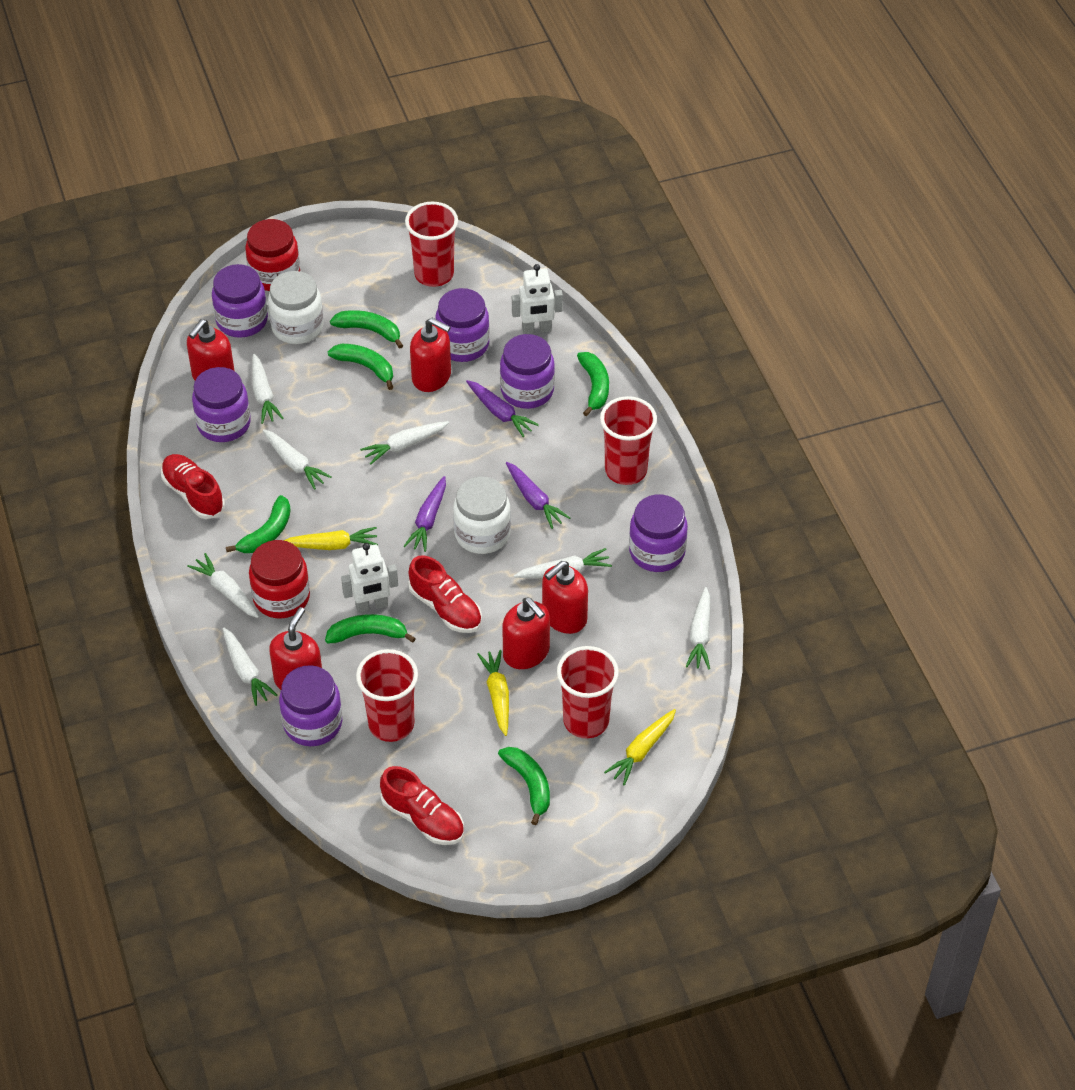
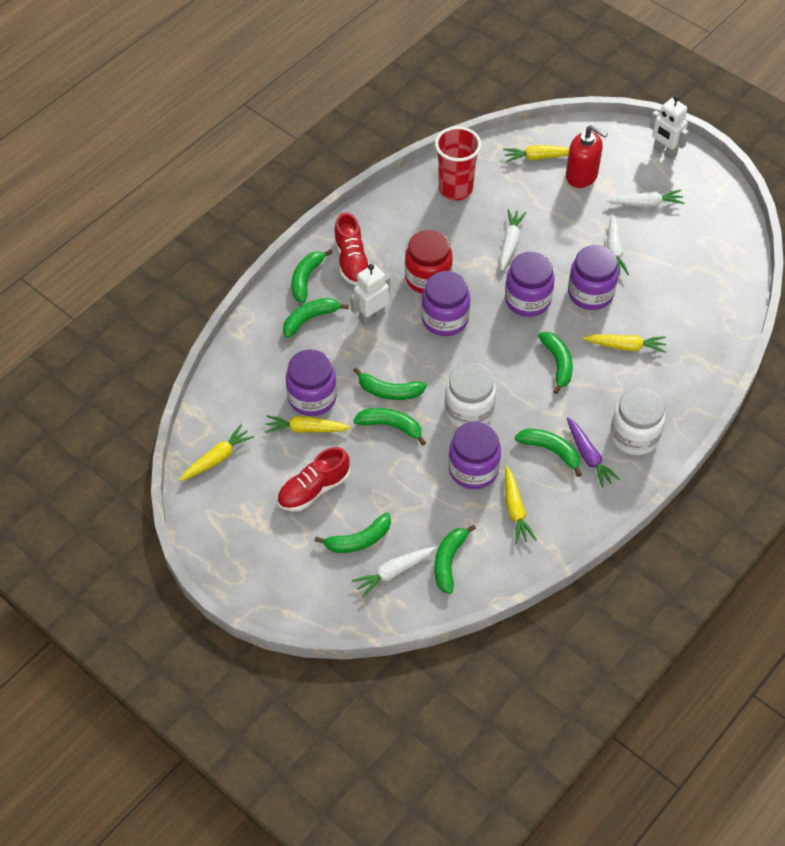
green banana: 6 -> 8
purple carrot: 3 -> 1
purple jar: 6 -> 5
red cup: 4 -> 1
red jar: 2 -> 1
red shoe: 3 -> 2
red soap dispenser: 5 -> 1
white carrot: 7 -> 4
yellow carrot: 3 -> 5

